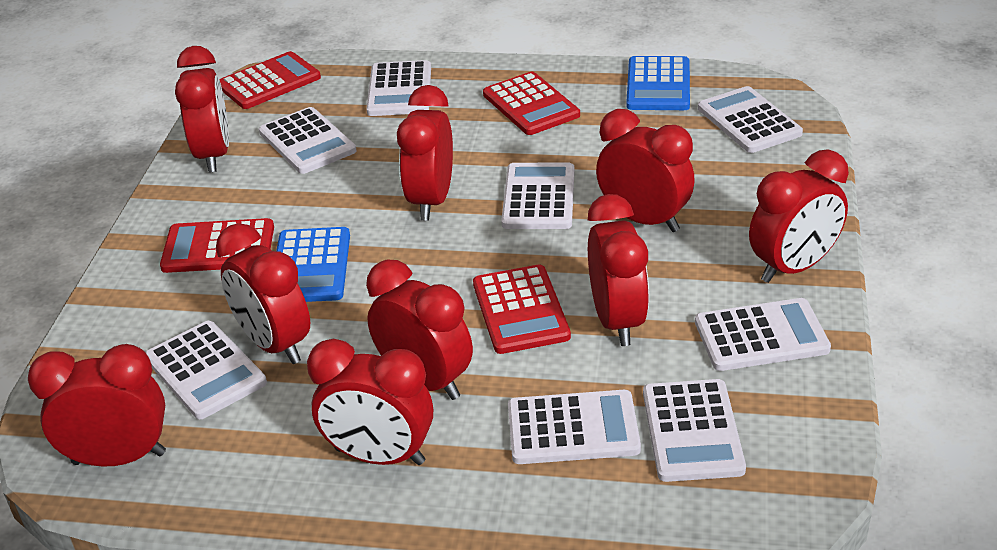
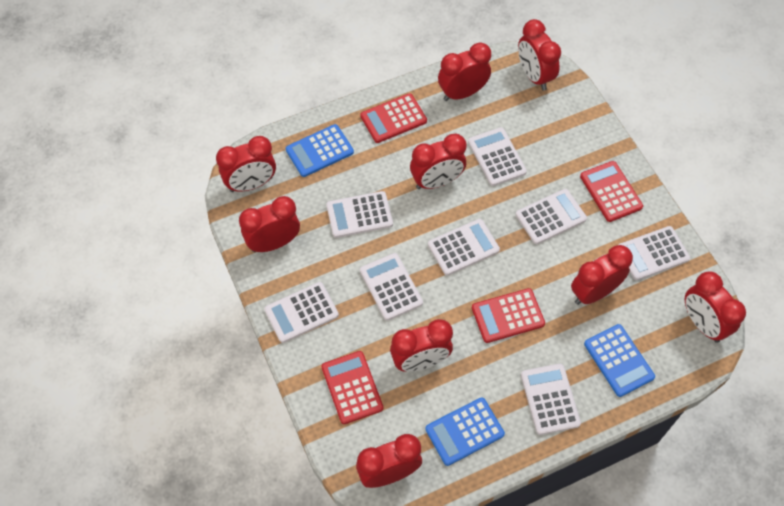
blue calculator: 2 -> 3

